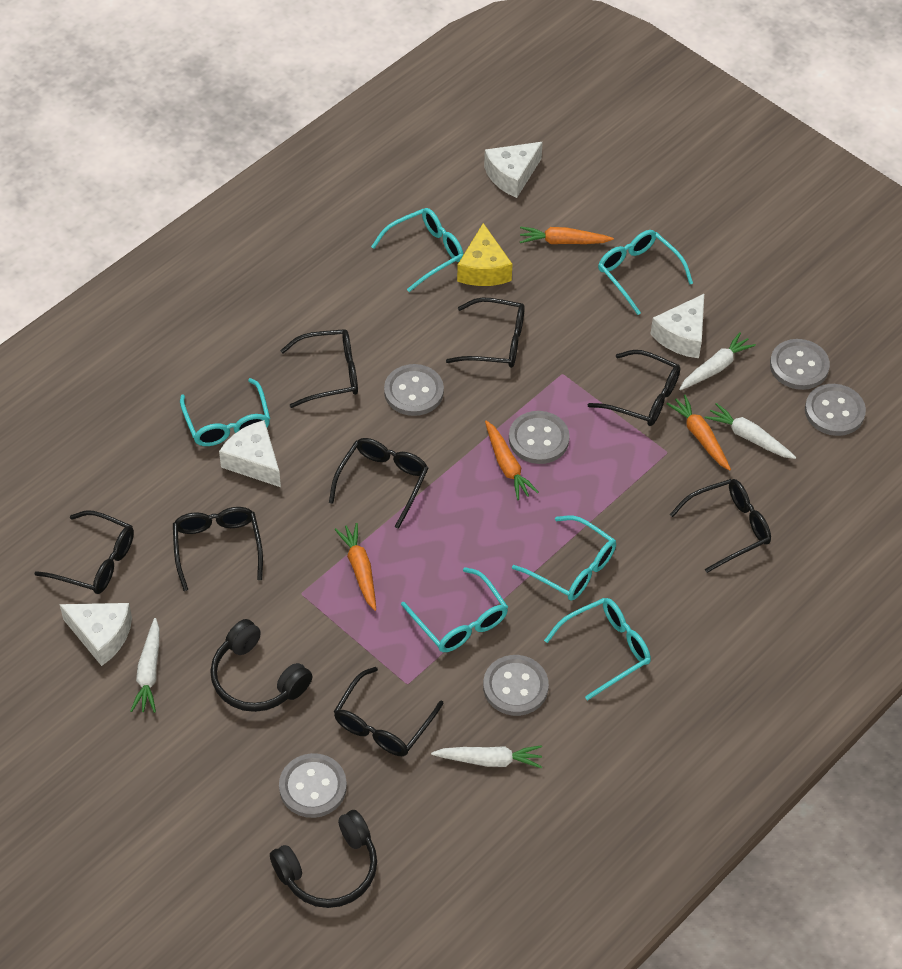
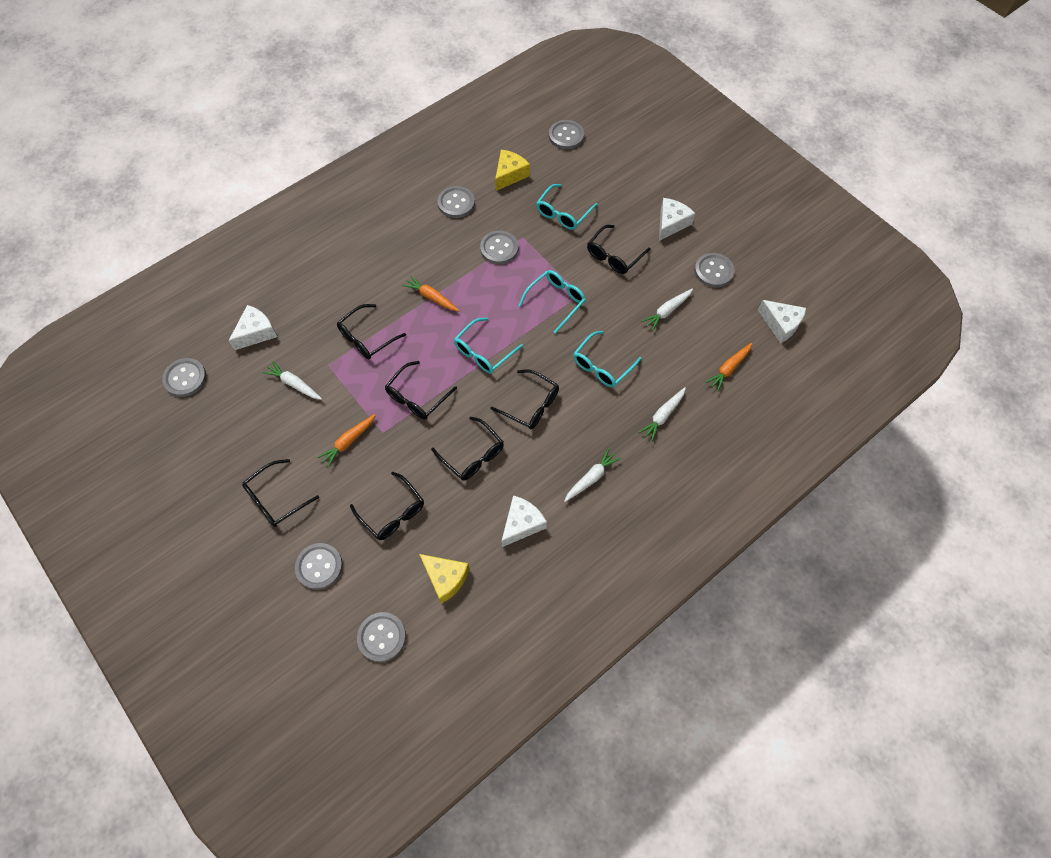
black glasses: 8 -> 7
black headphones: 2 -> 0
grey button: 6 -> 7
orange carrot: 4 -> 3
turquoise glasses: 6 -> 4
yellow cheese: 1 -> 2

